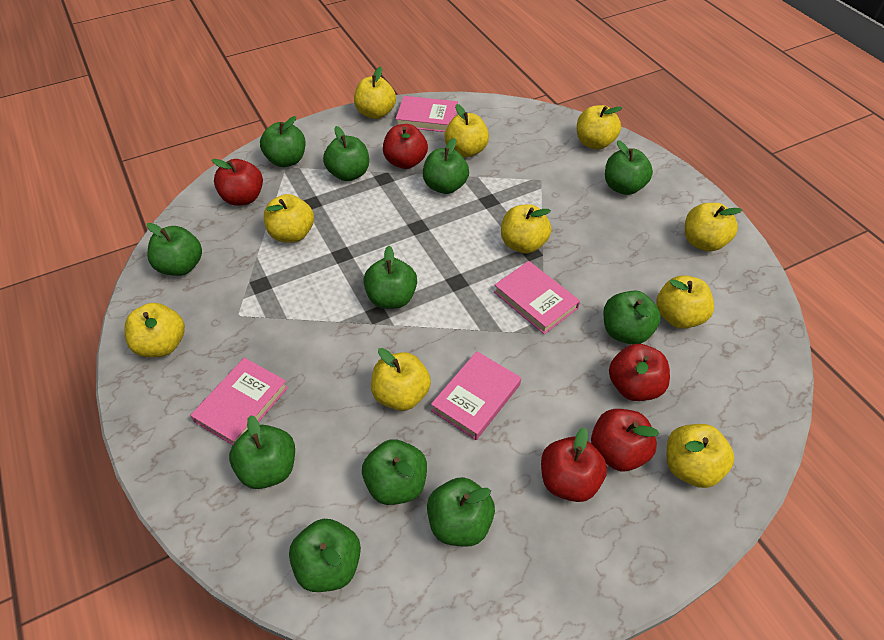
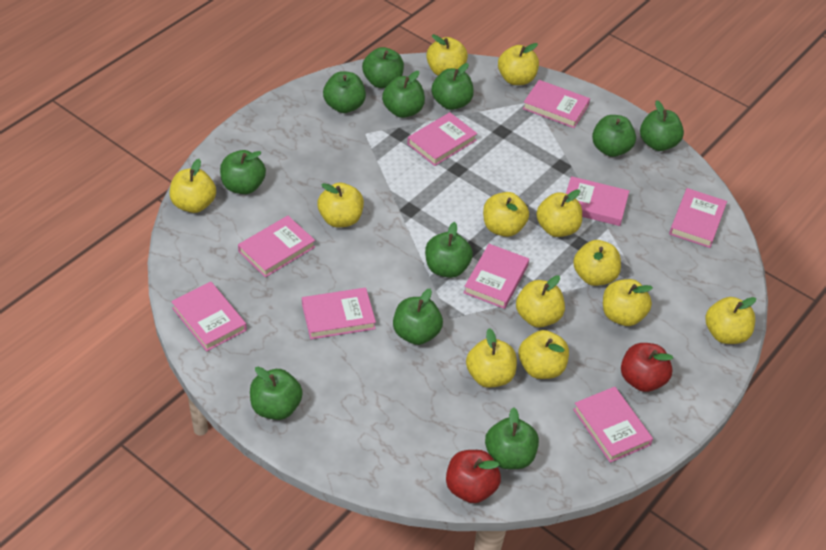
pink book: 4 -> 9
red apple: 5 -> 2
yellow apple: 10 -> 12

